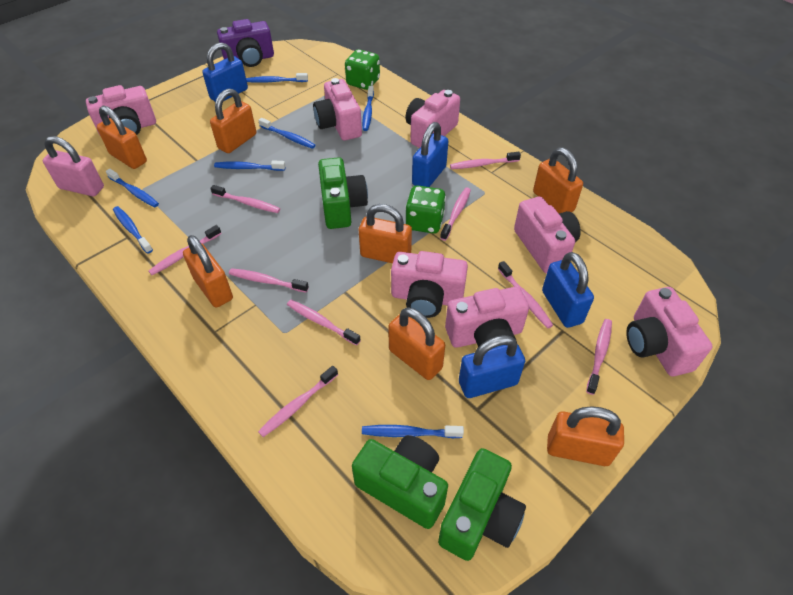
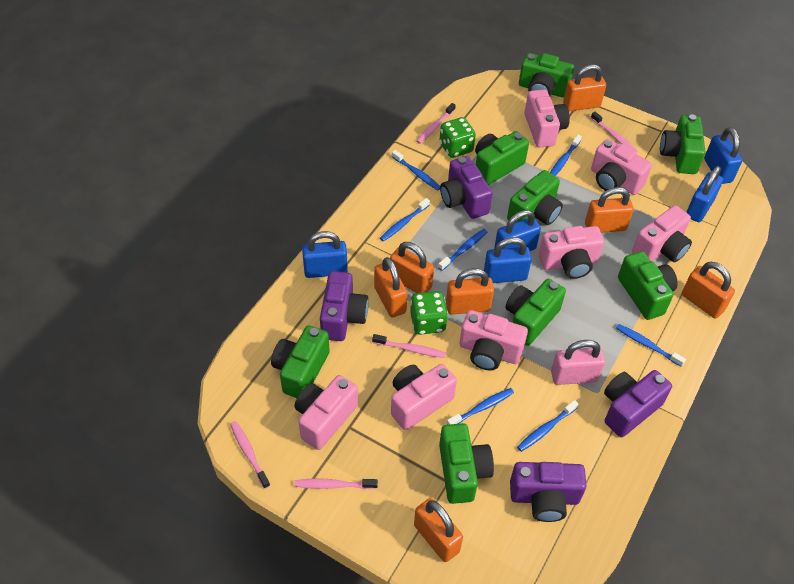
blue padlock: 4 -> 5
green camera: 3 -> 8
pink toothbrush: 9 -> 5
purple camera: 1 -> 4

